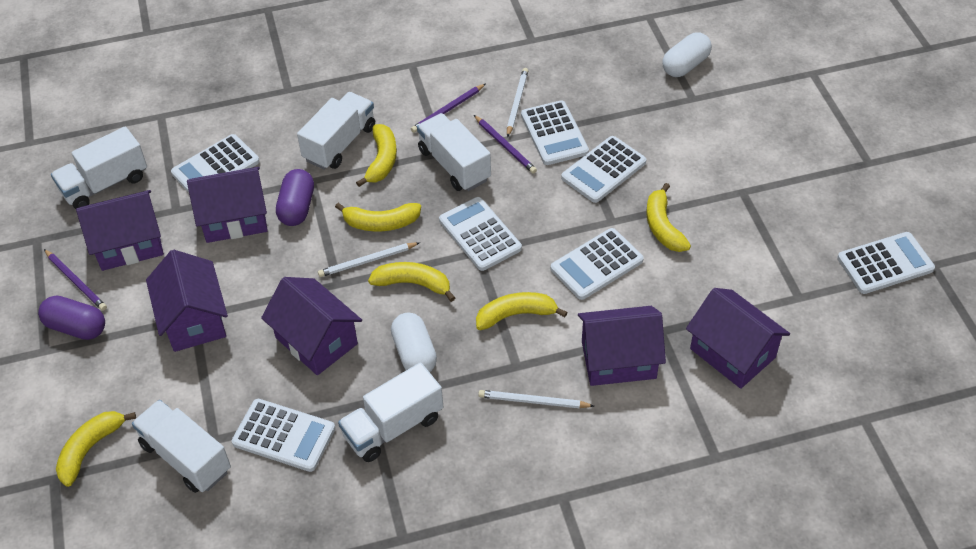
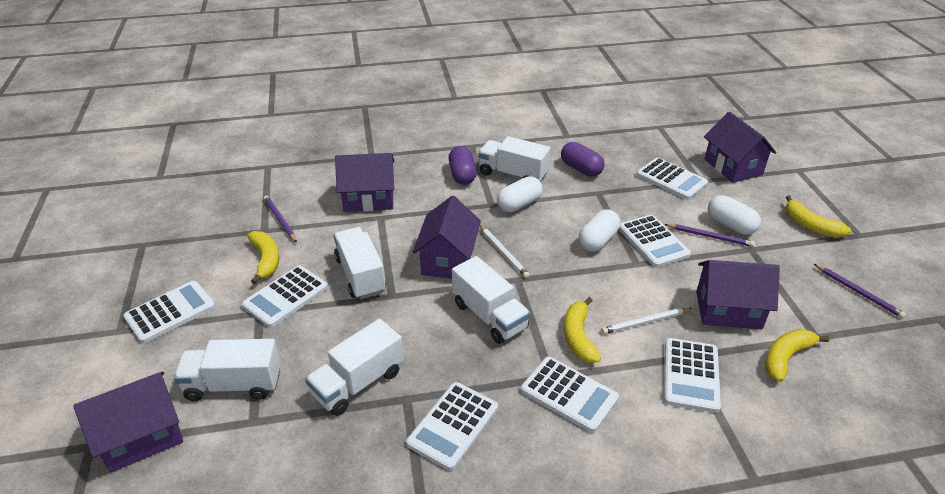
purple house: 6 -> 5
white capsule: 2 -> 3
white pencil: 3 -> 2
yellow banana: 6 -> 4

